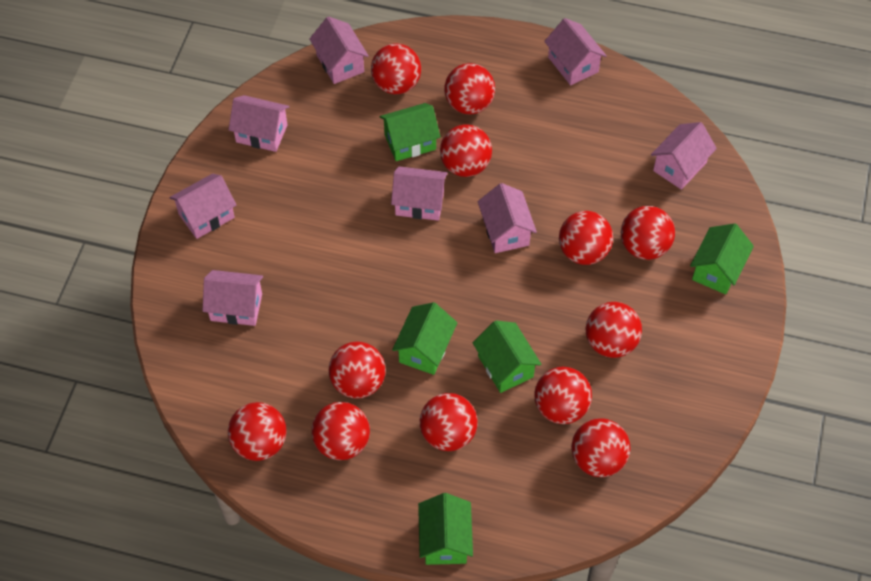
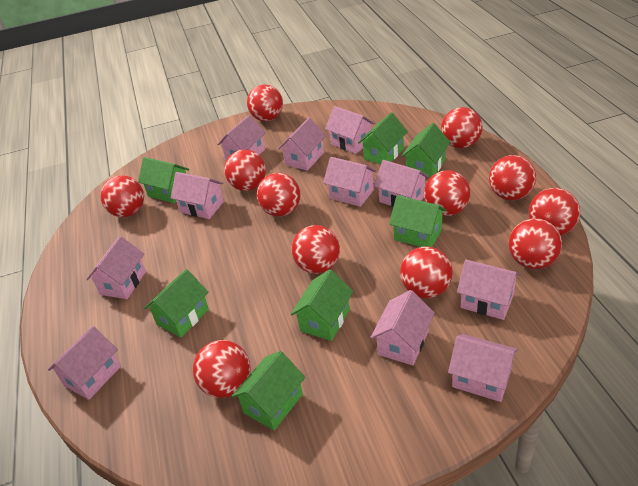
green house: 5 -> 7
pink house: 8 -> 11

